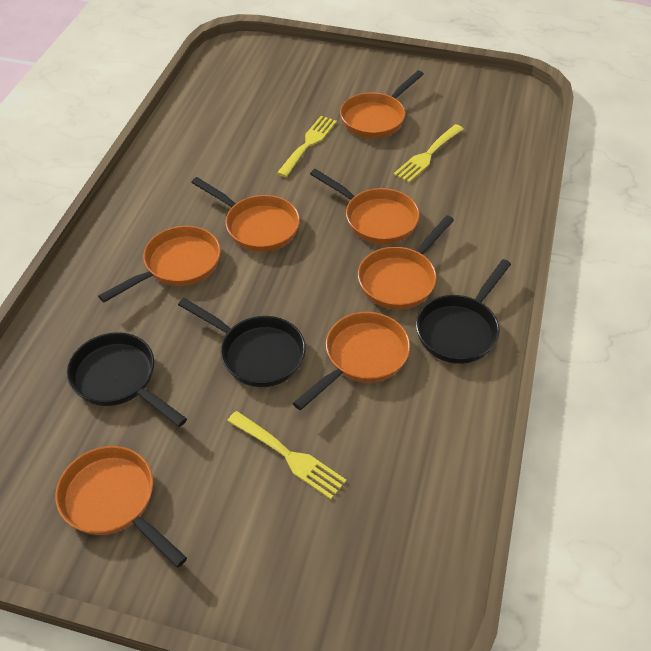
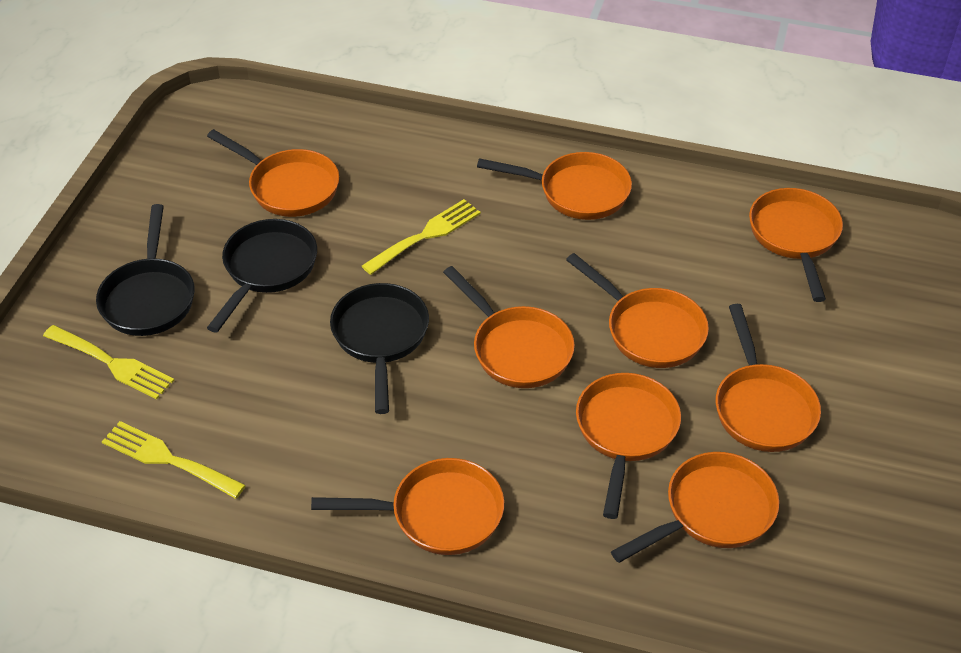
orange pan: 7 -> 9

